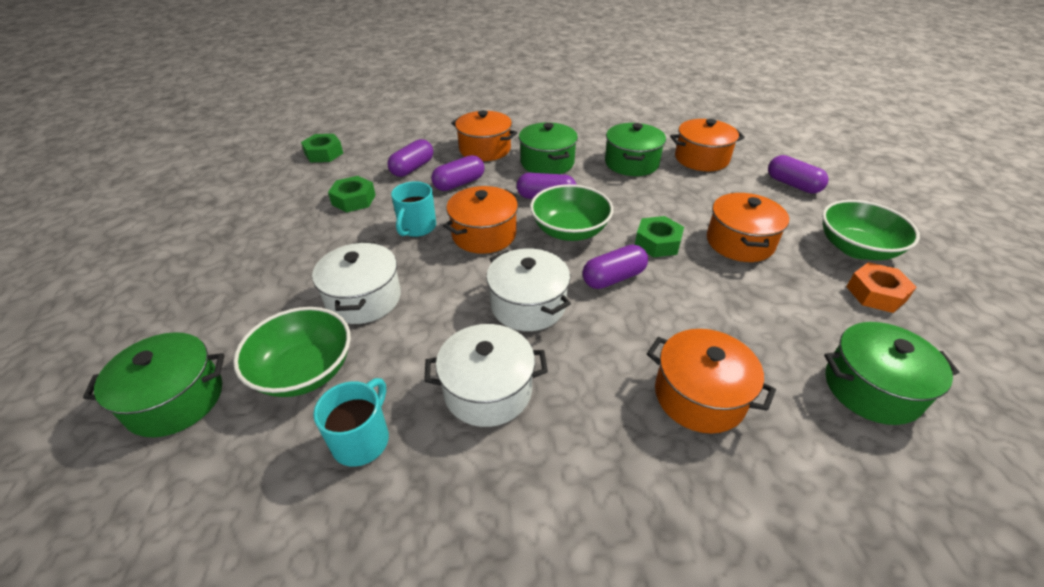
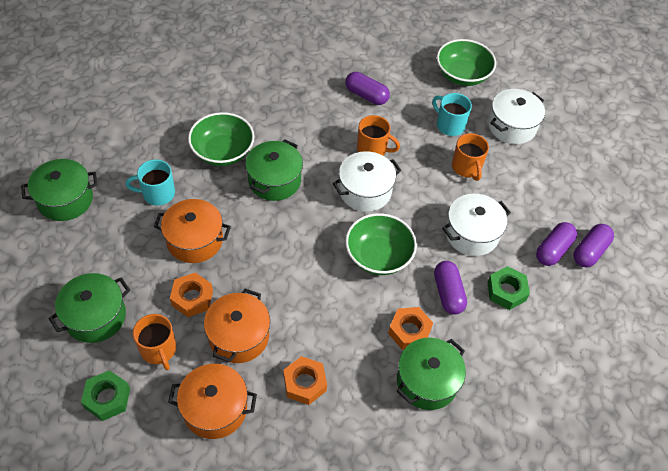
green nut: 3 -> 2
orange mug: 0 -> 3
orange nut: 1 -> 3
orange pot: 5 -> 3
purple capsule: 5 -> 4

